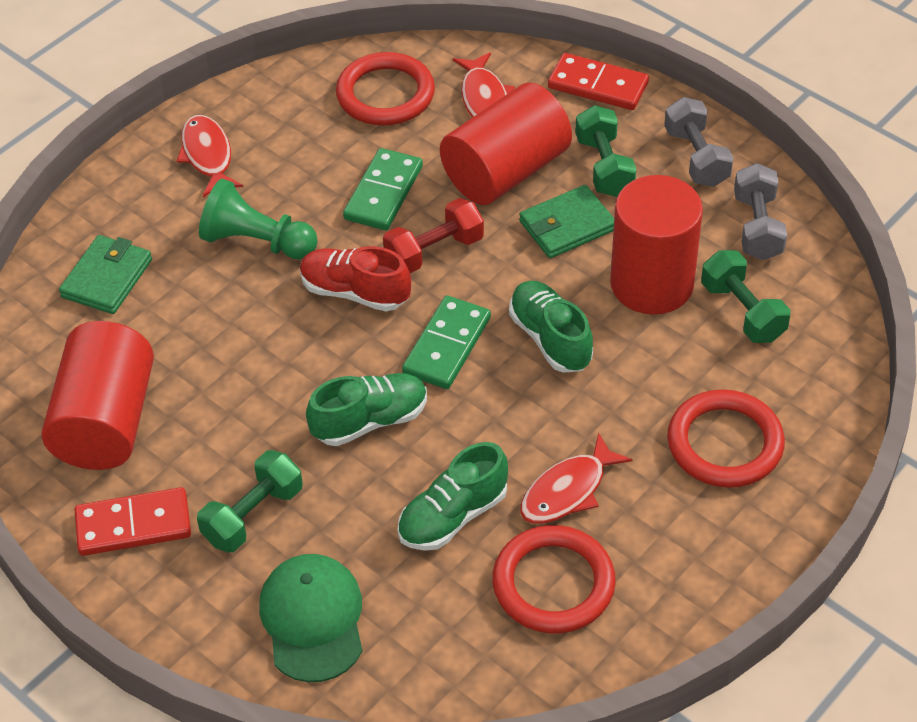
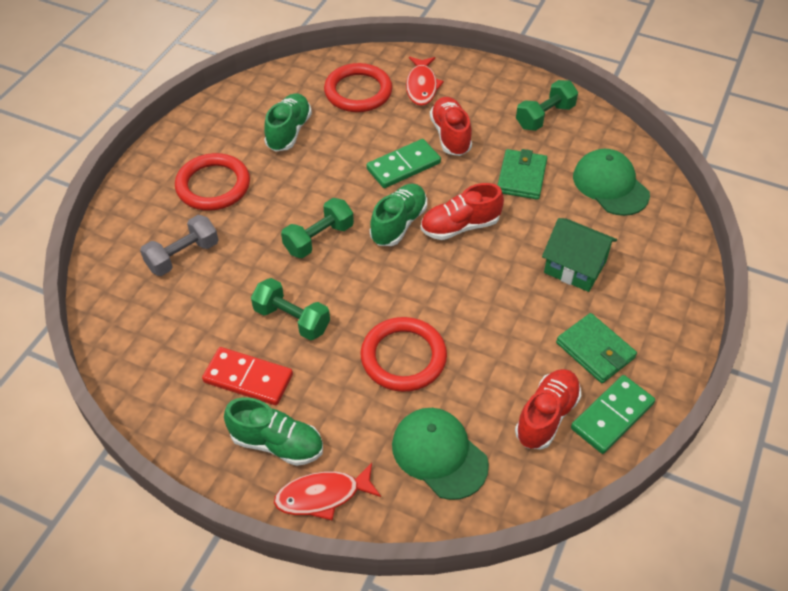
green cap: 1 -> 2
green house: 0 -> 1
green pawn: 1 -> 0
grey dumbbell: 2 -> 1
red cylinder: 3 -> 0
red domino: 2 -> 1
red dumbbell: 1 -> 0
red fish: 3 -> 2
red shoe: 1 -> 3

